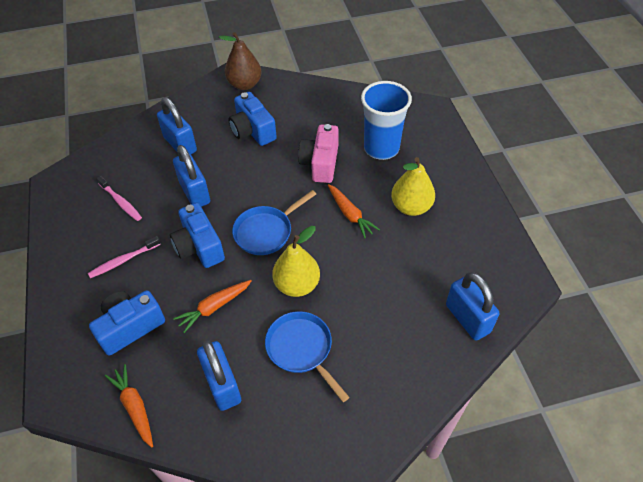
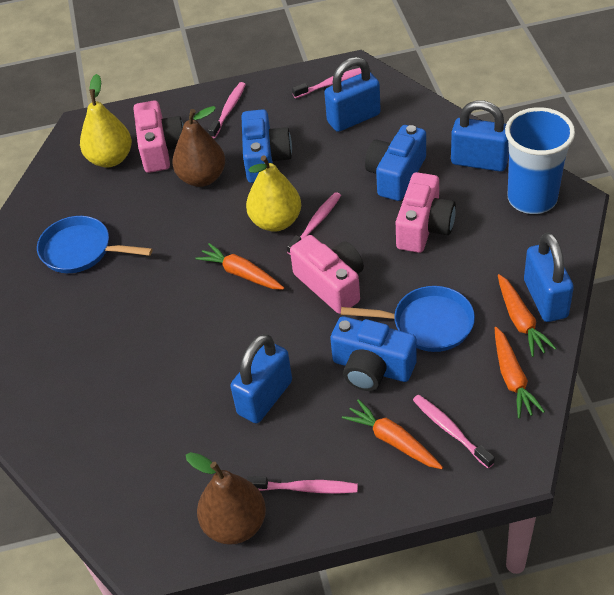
brown pear: 1 -> 2
orange carrot: 3 -> 4
pink camera: 1 -> 3
pink toothbrush: 2 -> 5

